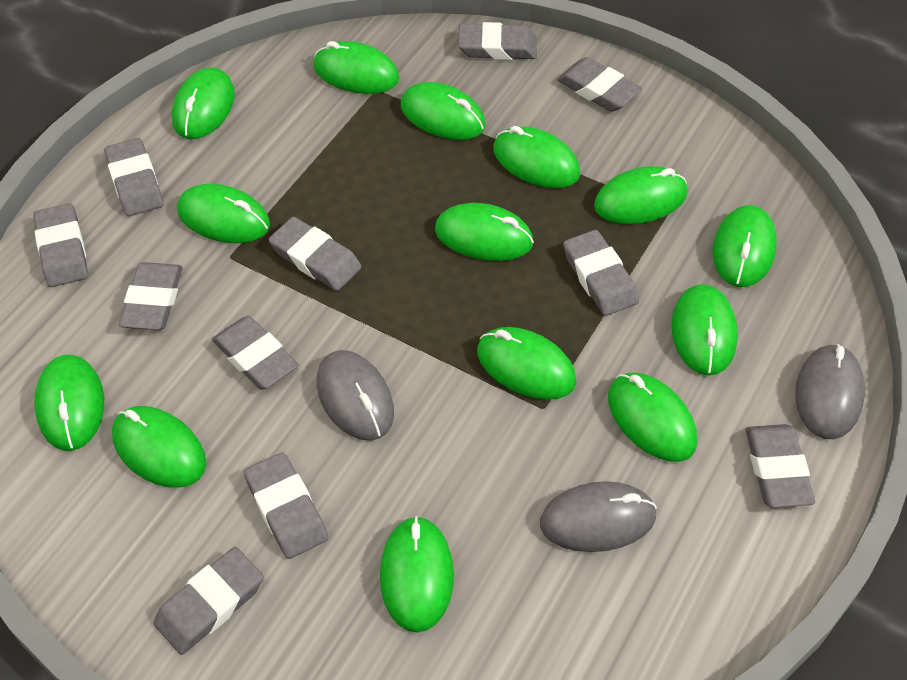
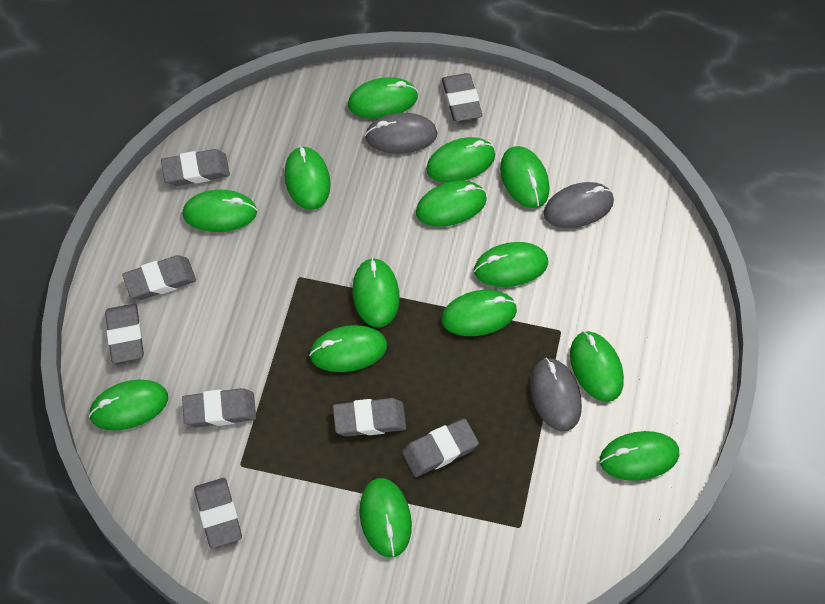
grey eraser: 11 -> 8

